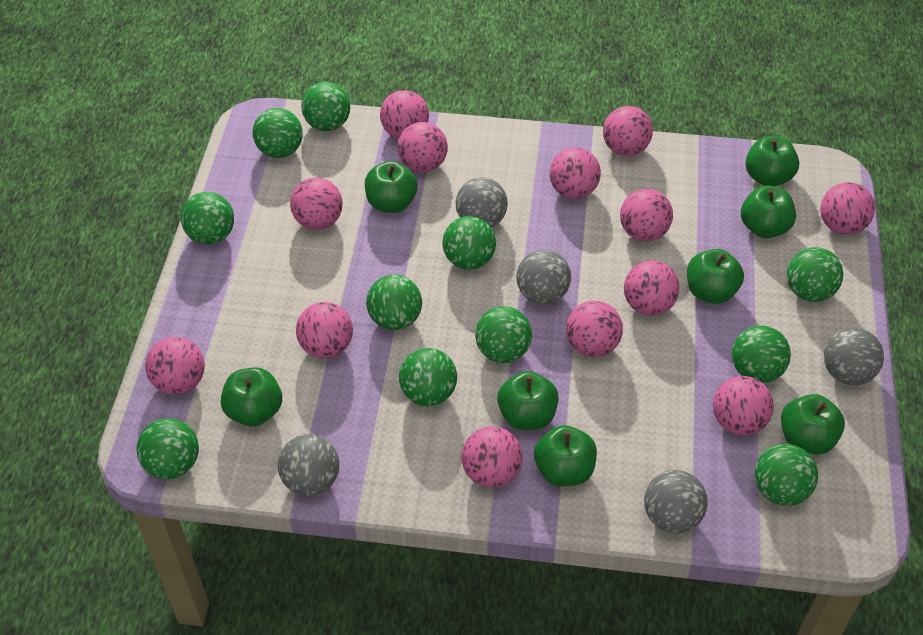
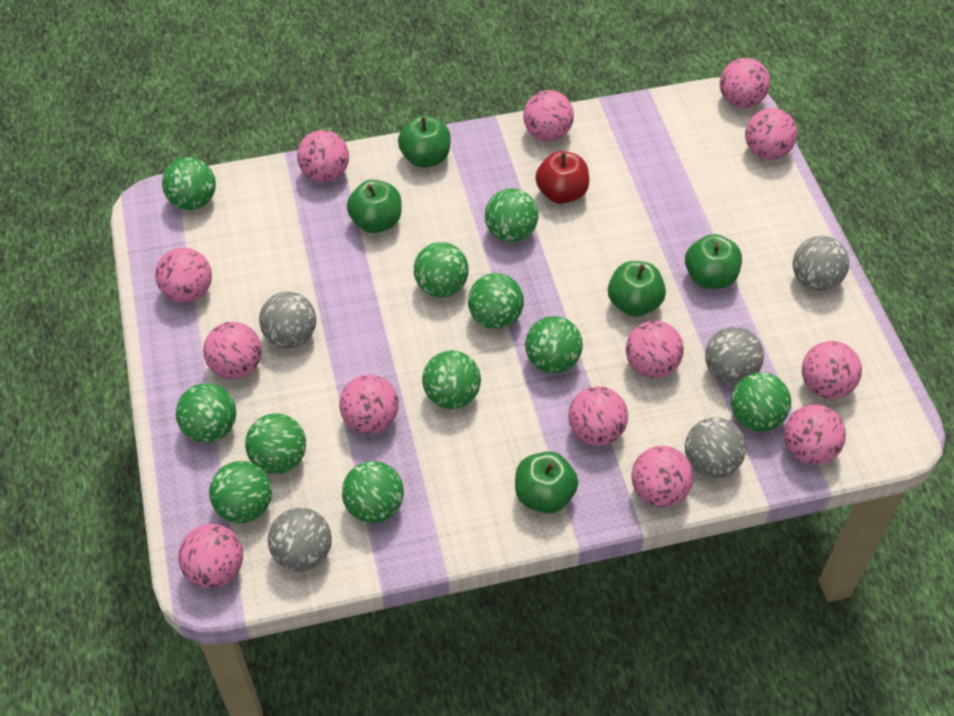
green apple: 8 -> 5
red apple: 0 -> 1

